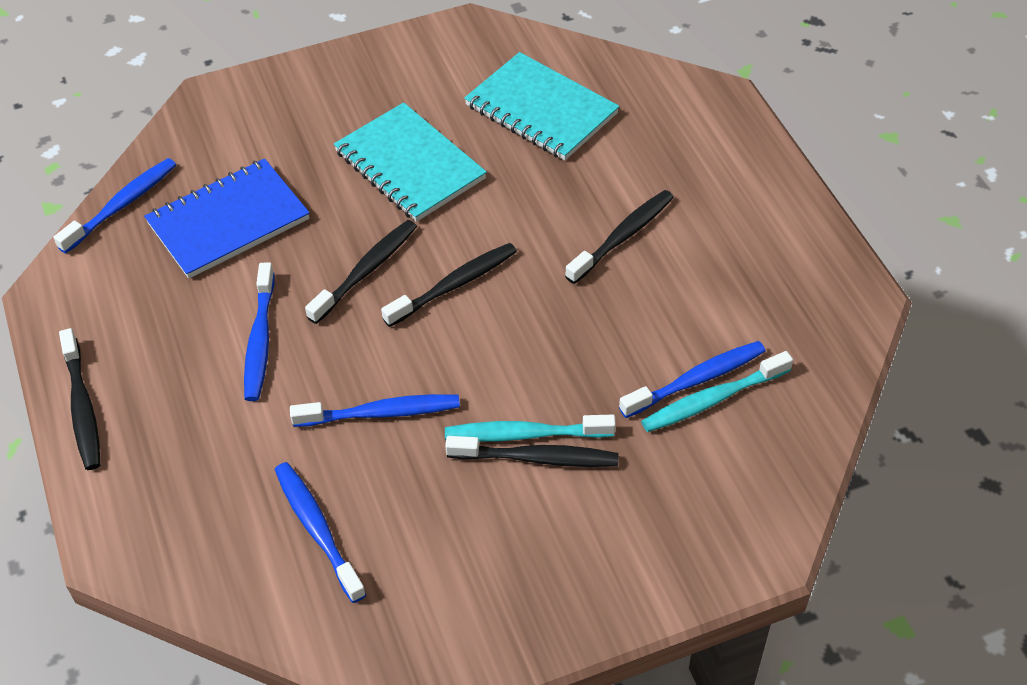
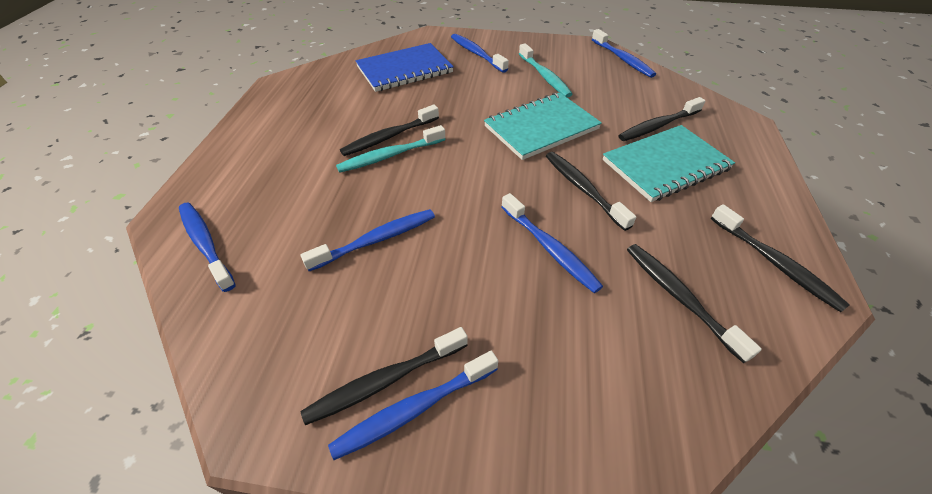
black toothbrush: 5 -> 6
blue toothbrush: 5 -> 6

